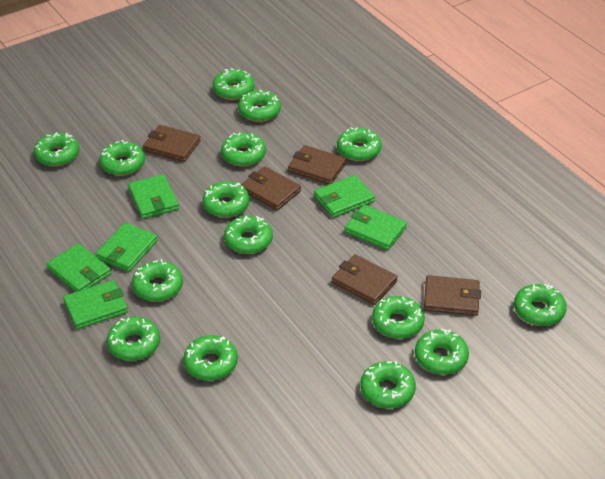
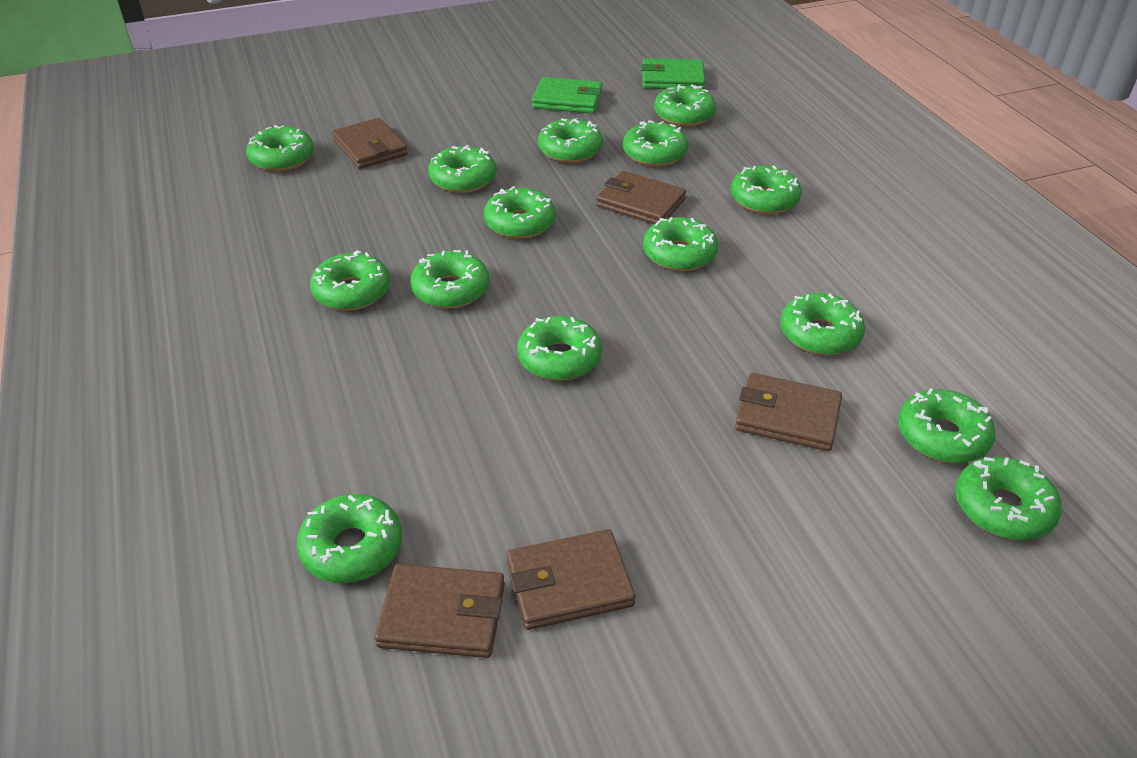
green wallet: 6 -> 2

